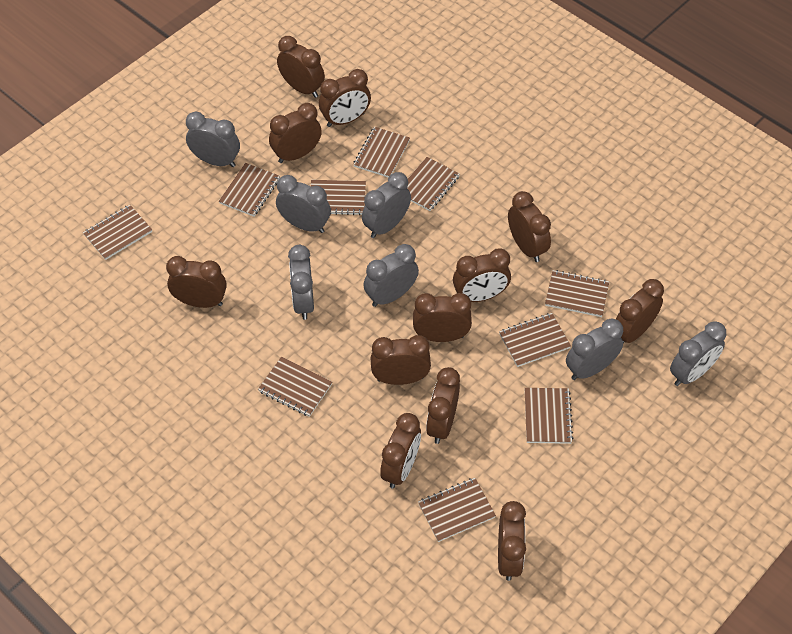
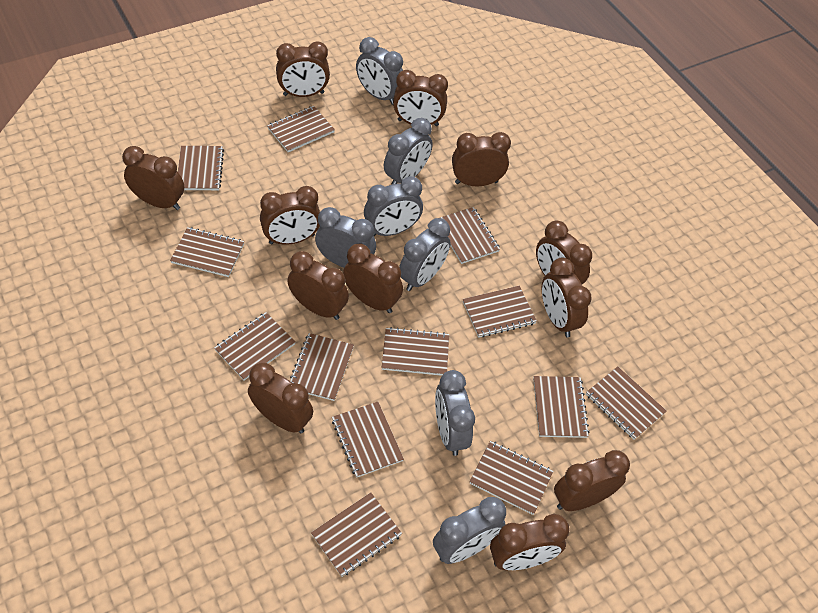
brown notebook: 10 -> 13

